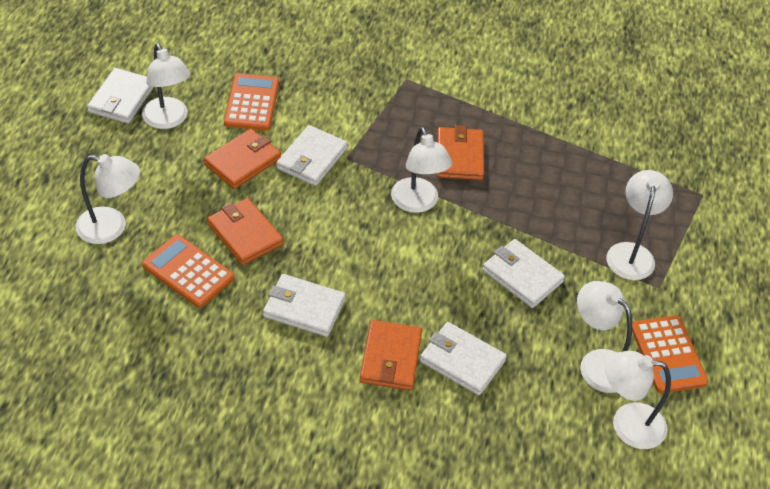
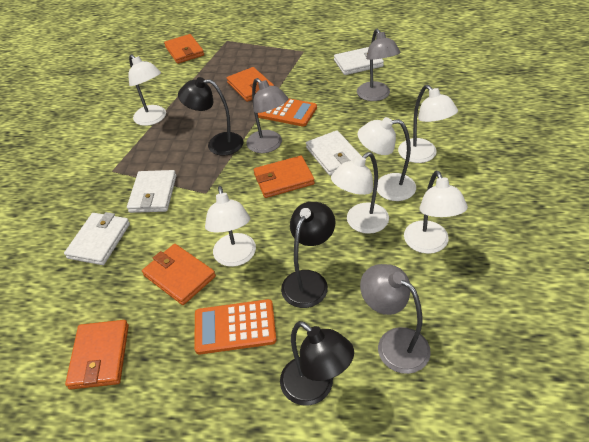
black lamp: 0 -> 3
grey lamp: 0 -> 3
orange calculator: 3 -> 2
orange wallet: 4 -> 5
white wallet: 5 -> 4

